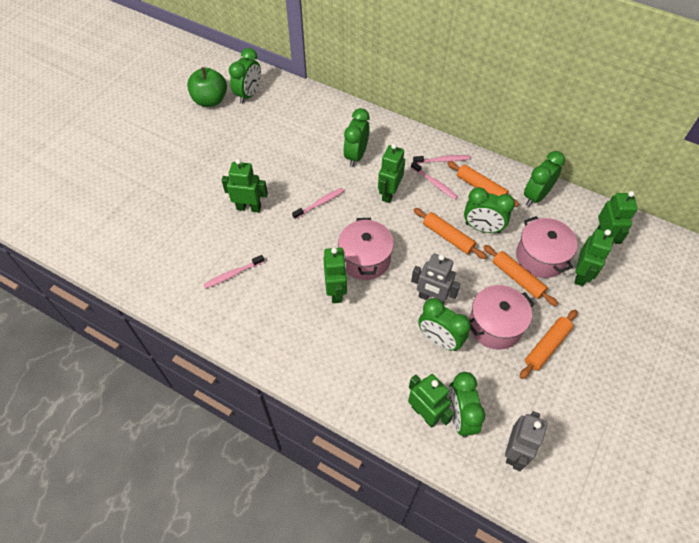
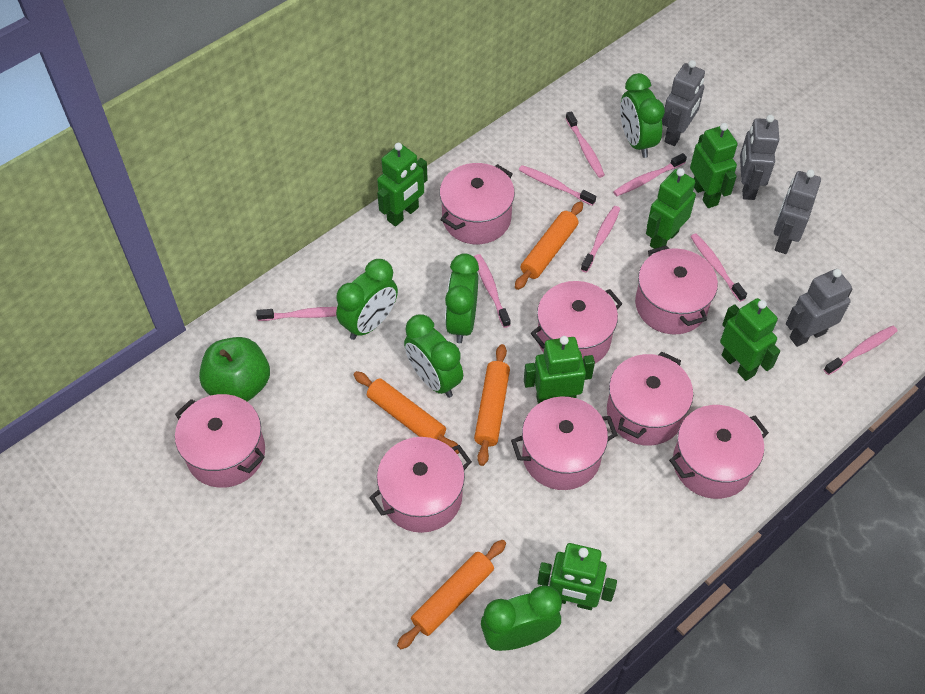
green clock: 6 -> 5
grey robot: 2 -> 4
pink pot: 3 -> 8
pink toothbrush: 4 -> 8

